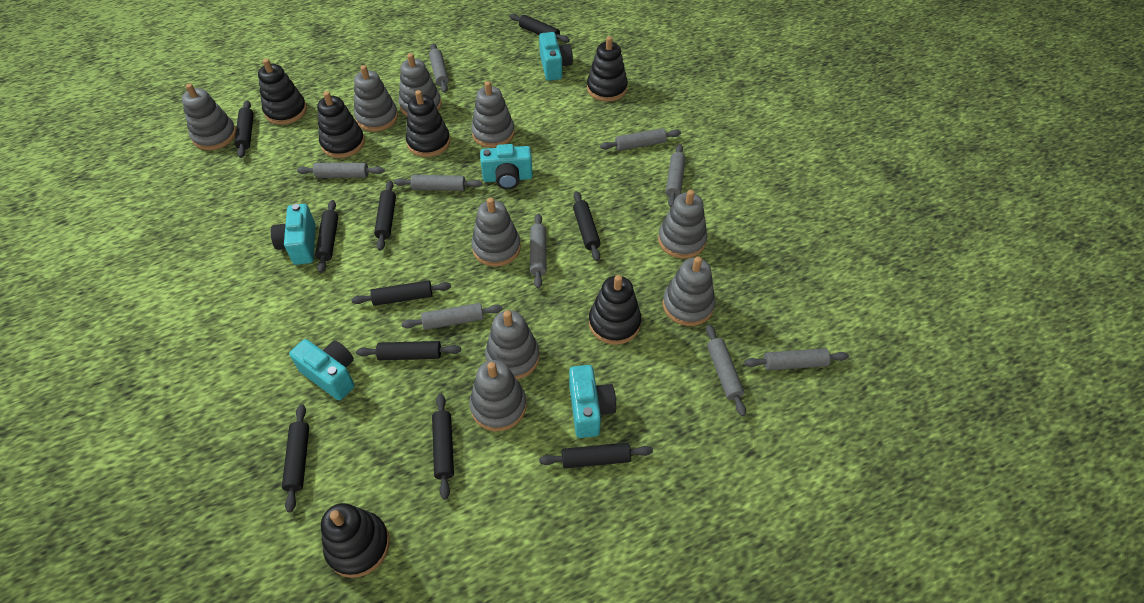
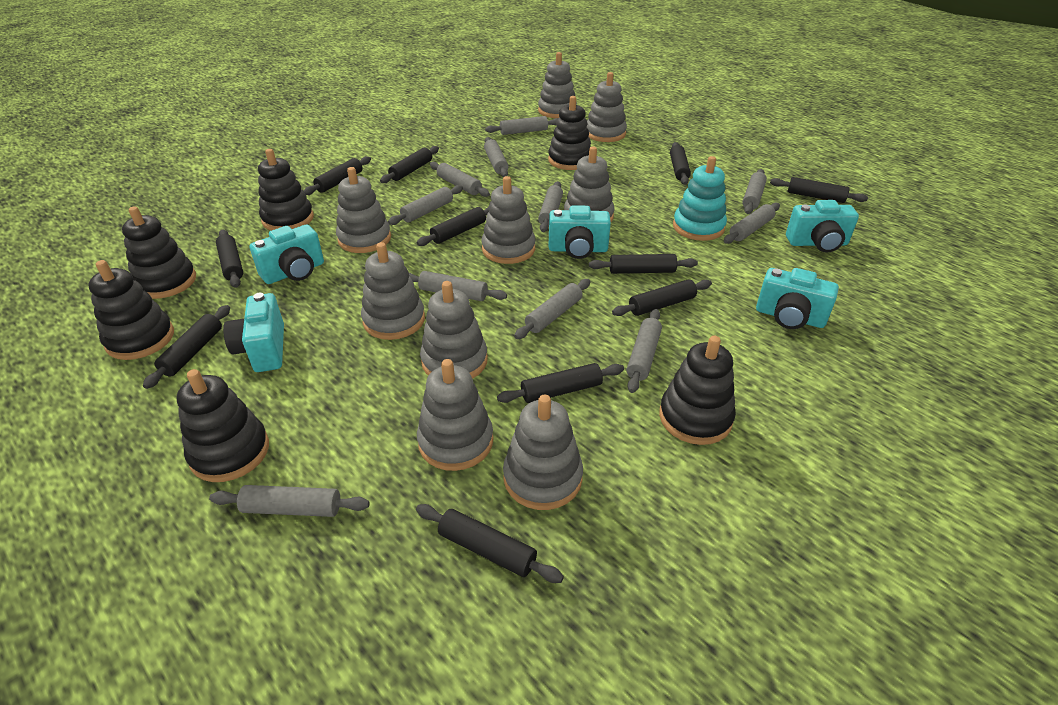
black rolling pin: 10 -> 11
grey rolling pin: 9 -> 11
turquoise stacking toy: 0 -> 1

